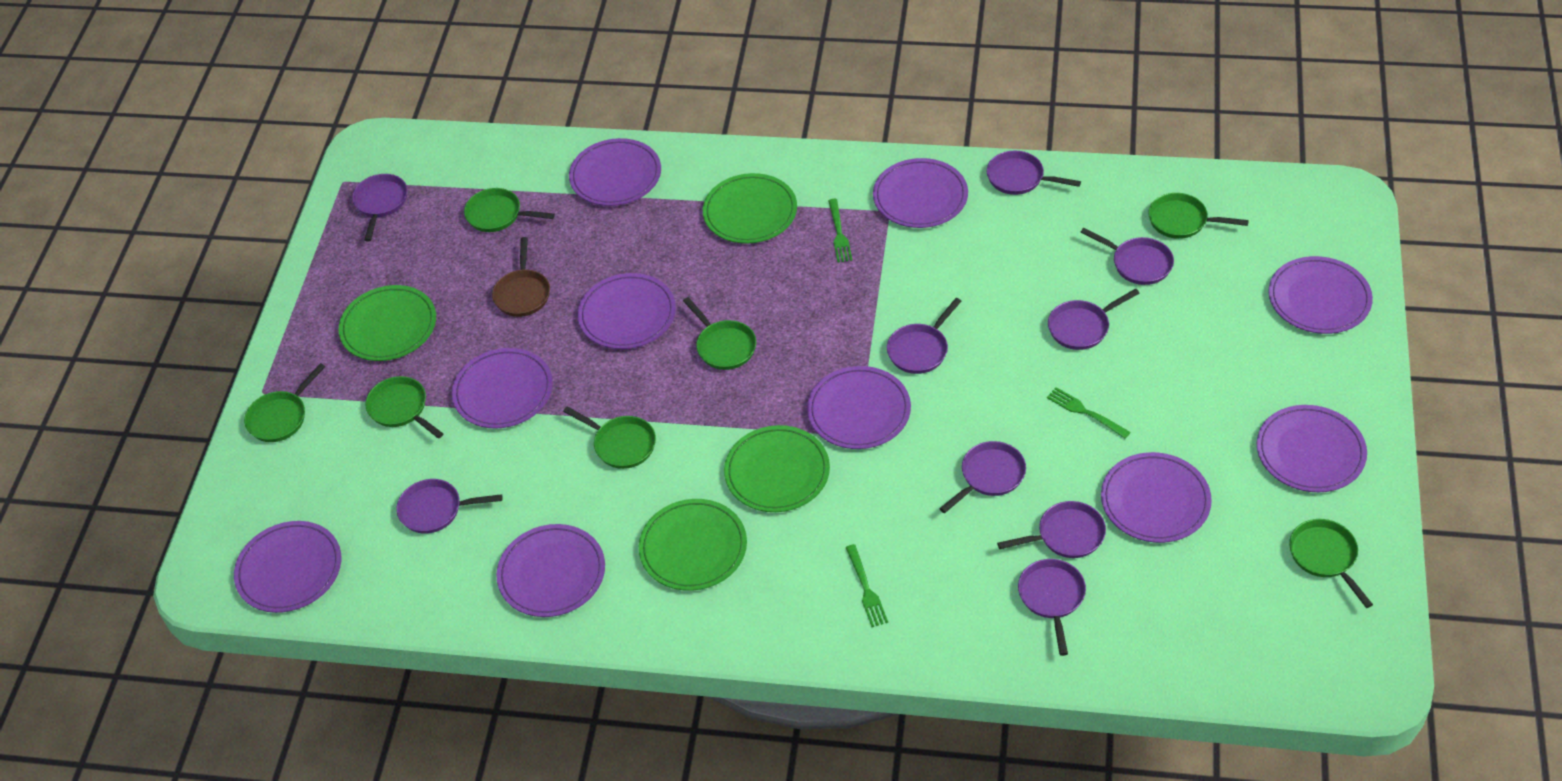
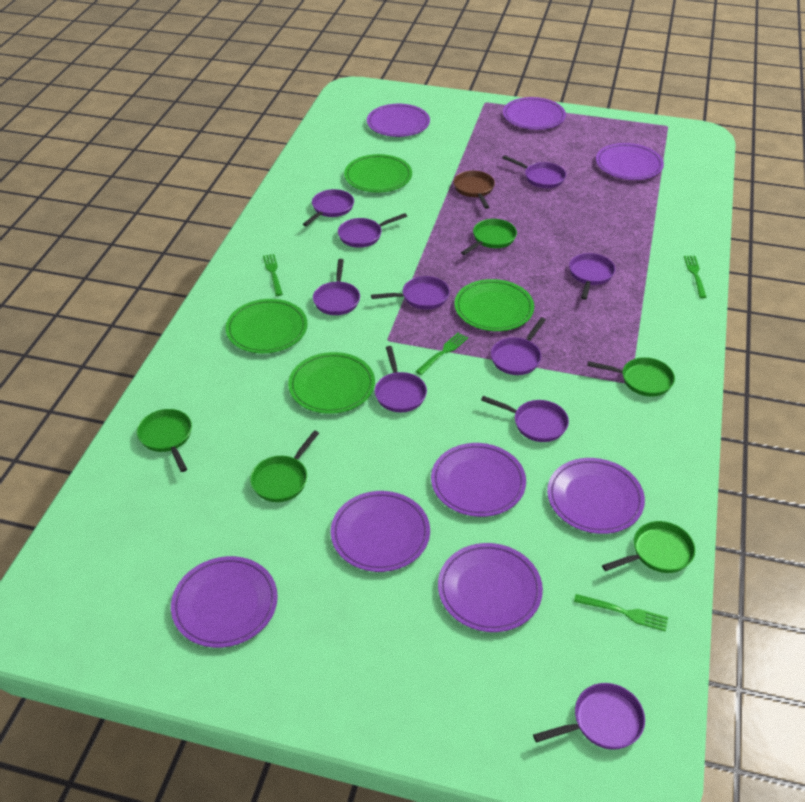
green fork: 3 -> 4
green pan: 7 -> 5
purple pan: 9 -> 10
purple plate: 10 -> 8

